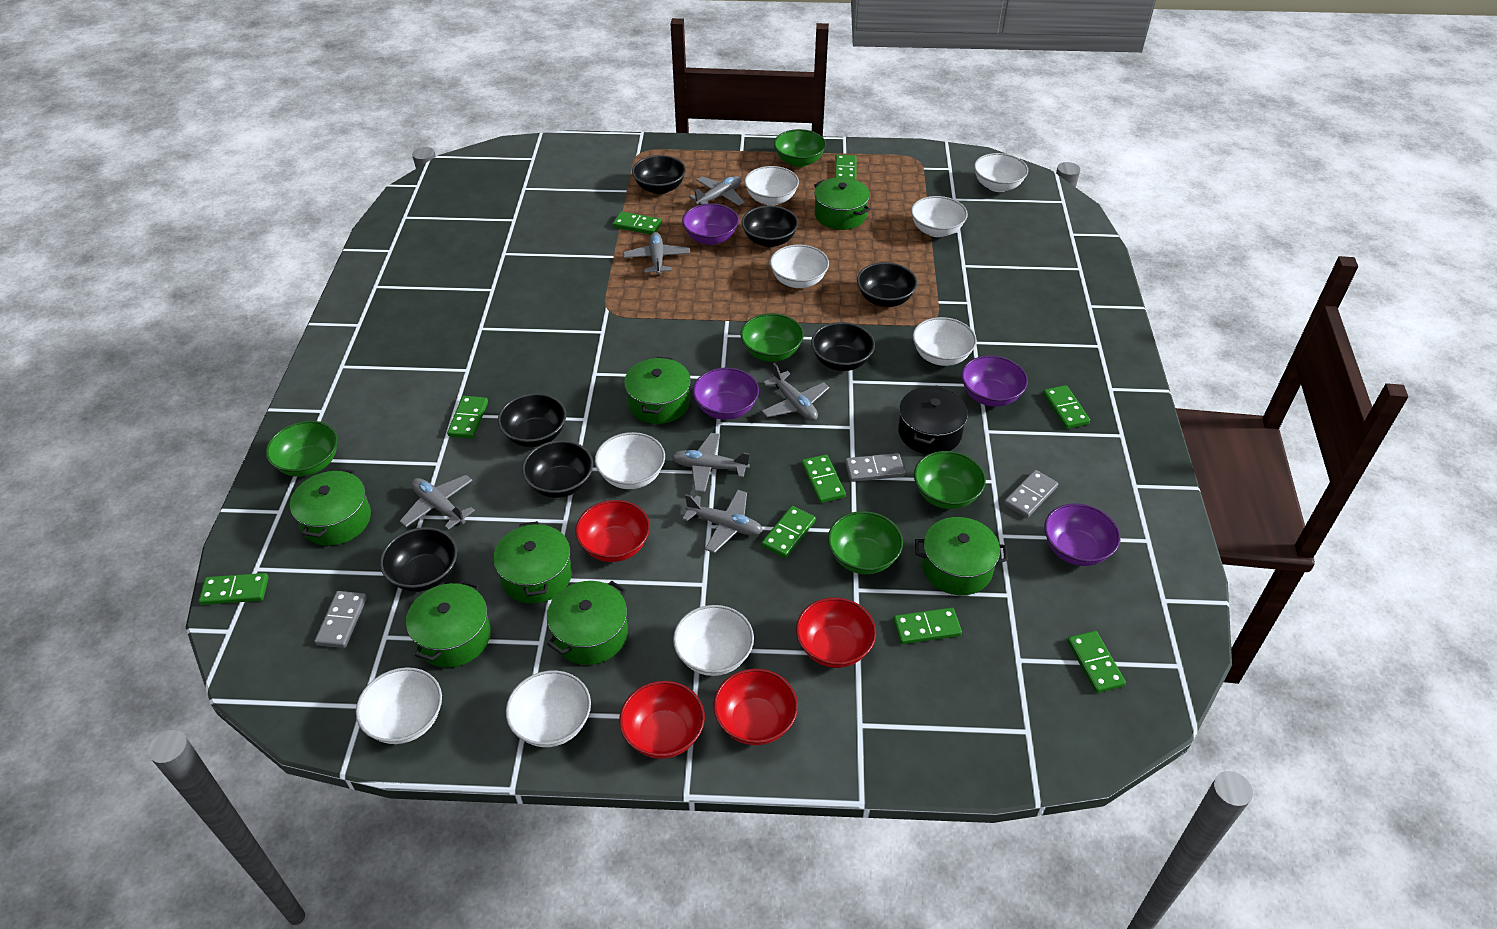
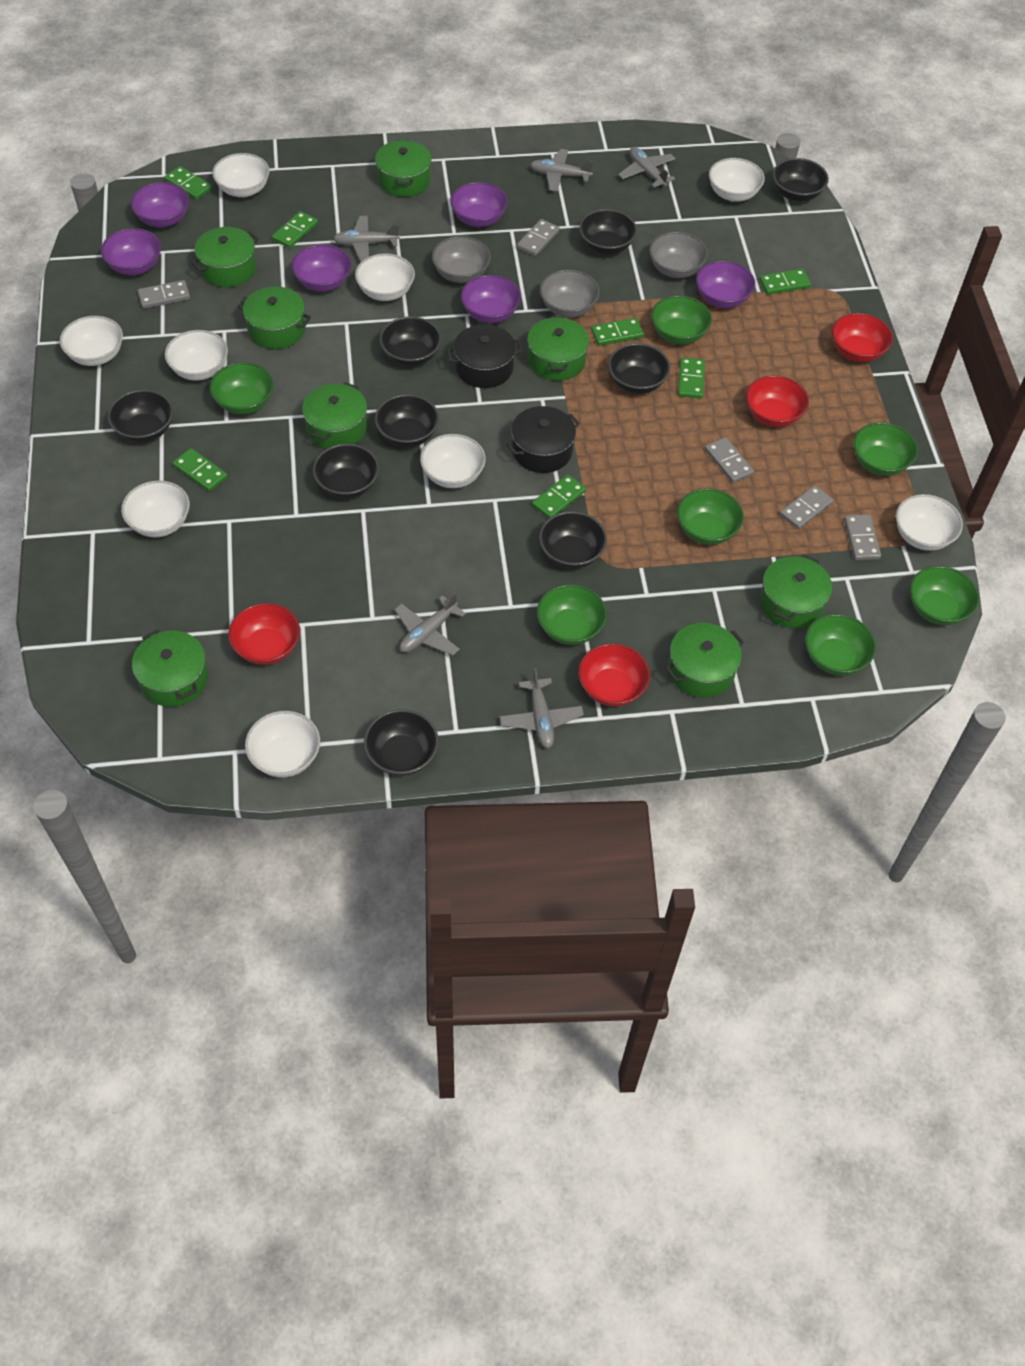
black bowl: 7 -> 9
black pot: 1 -> 2
green bowl: 5 -> 7
green domino: 9 -> 7
green pot: 7 -> 8
grey bowl: 0 -> 3
grey domino: 3 -> 5
grey plane: 6 -> 5
purple bowl: 4 -> 6

